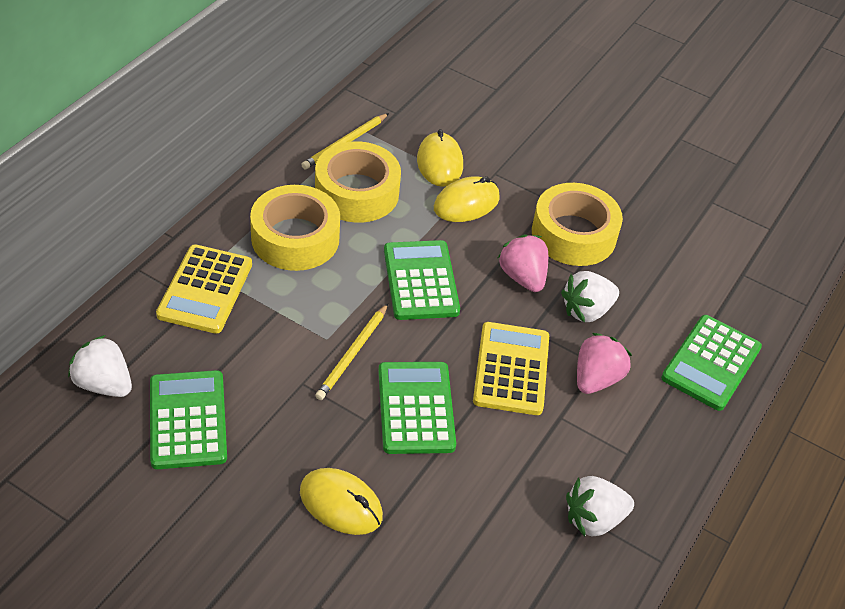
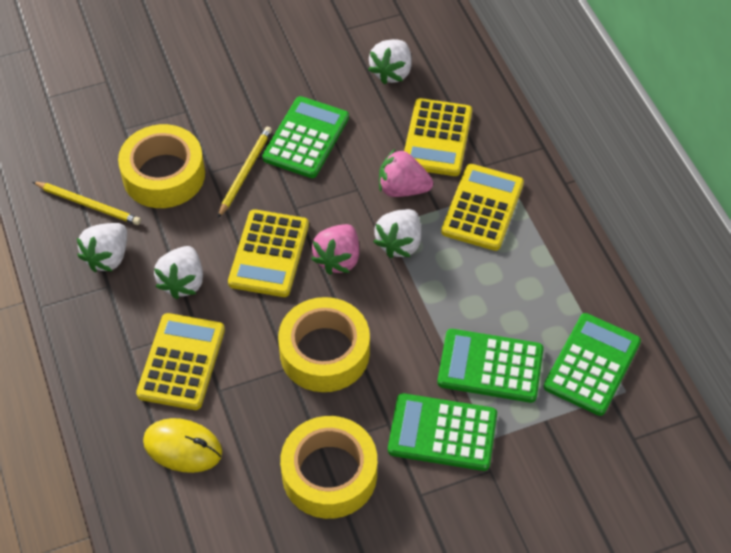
white strawberry: 3 -> 4
yellow calculator: 2 -> 4
yellow mouse: 3 -> 1

